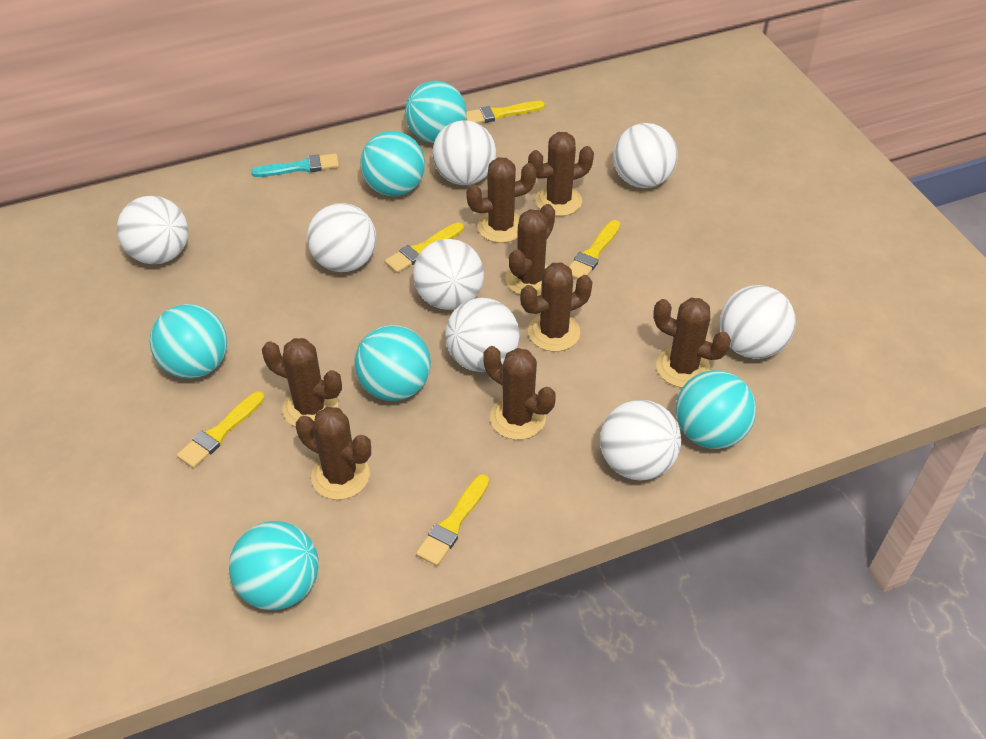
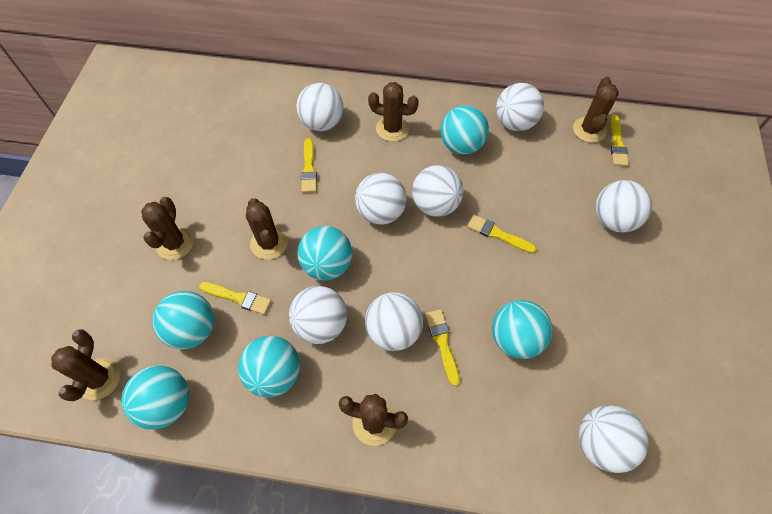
brown cactus: 8 -> 6
turquoise brush: 1 -> 0

